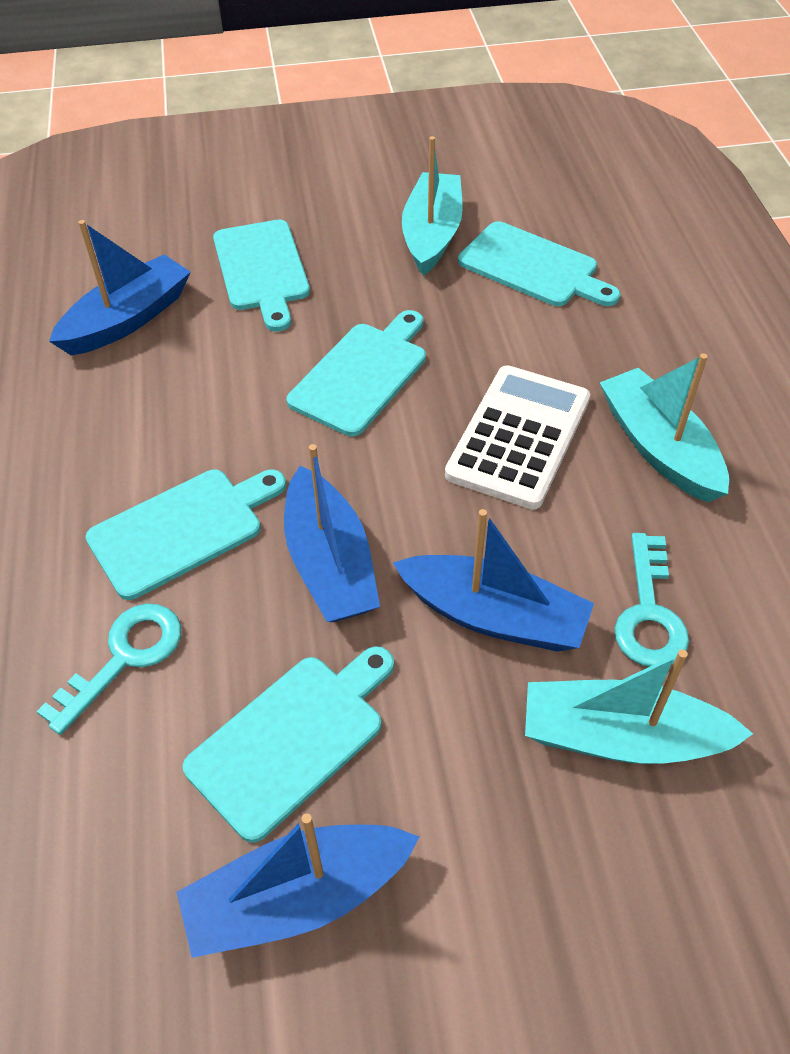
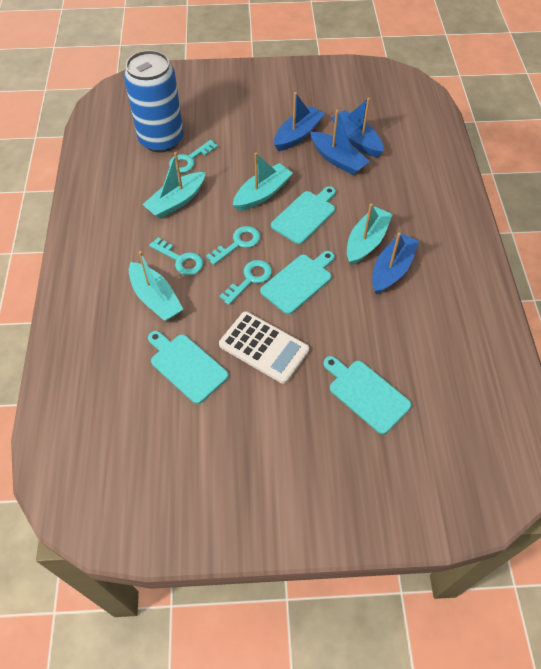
blue can: 0 -> 1
turquoise boat: 3 -> 4
turquoise cutting board: 5 -> 4
turquoise key: 2 -> 4

